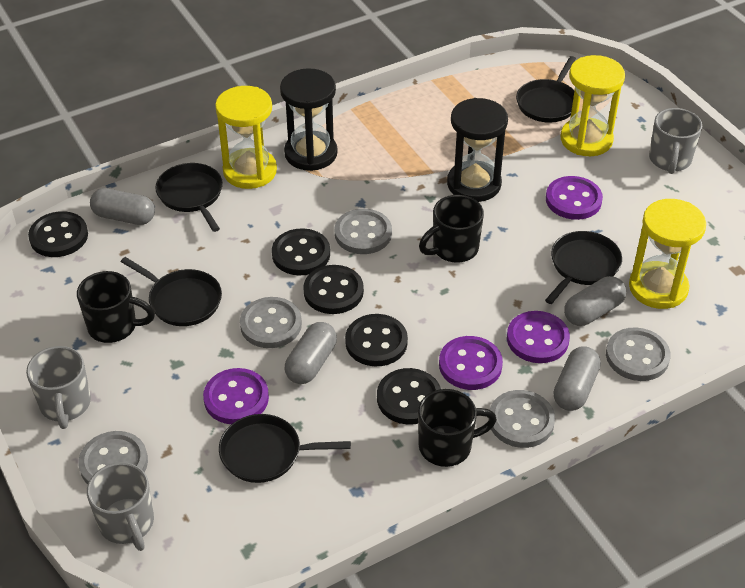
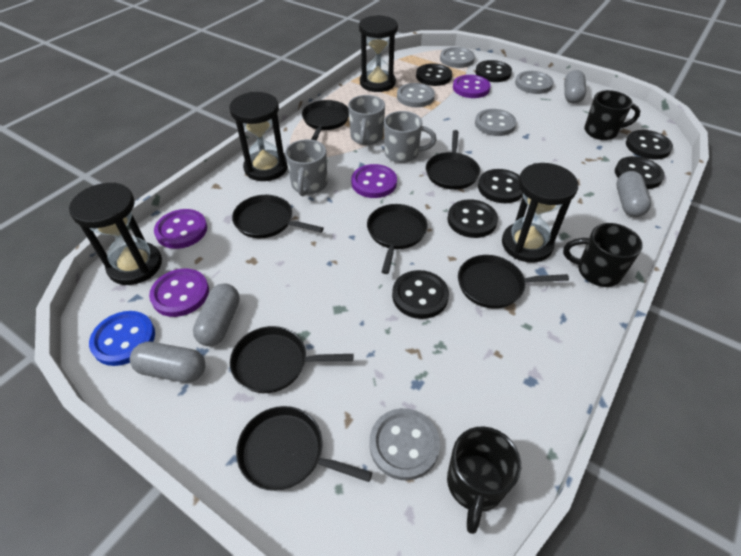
black button: 5 -> 7
black hourglass: 2 -> 4
black pan: 5 -> 7
blue button: 0 -> 1
yellow hourglass: 3 -> 0

